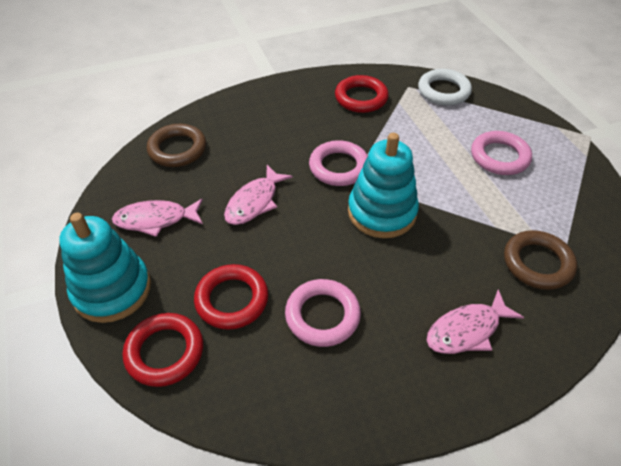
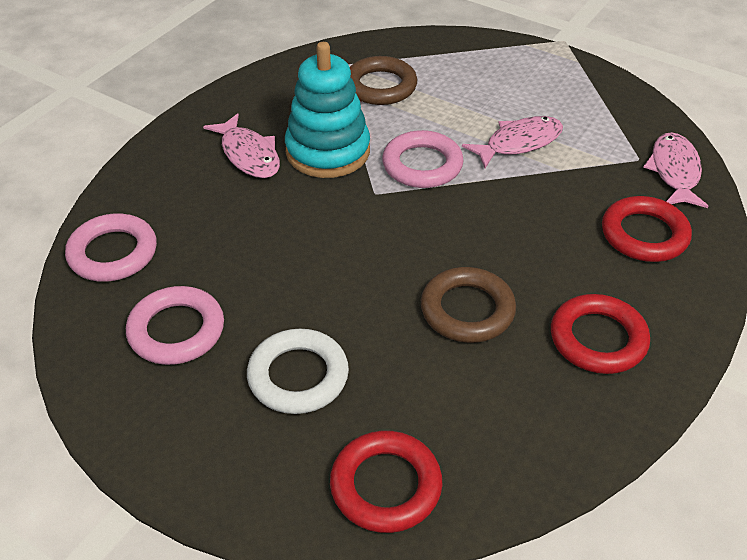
turquoise stacking toy: 2 -> 1

